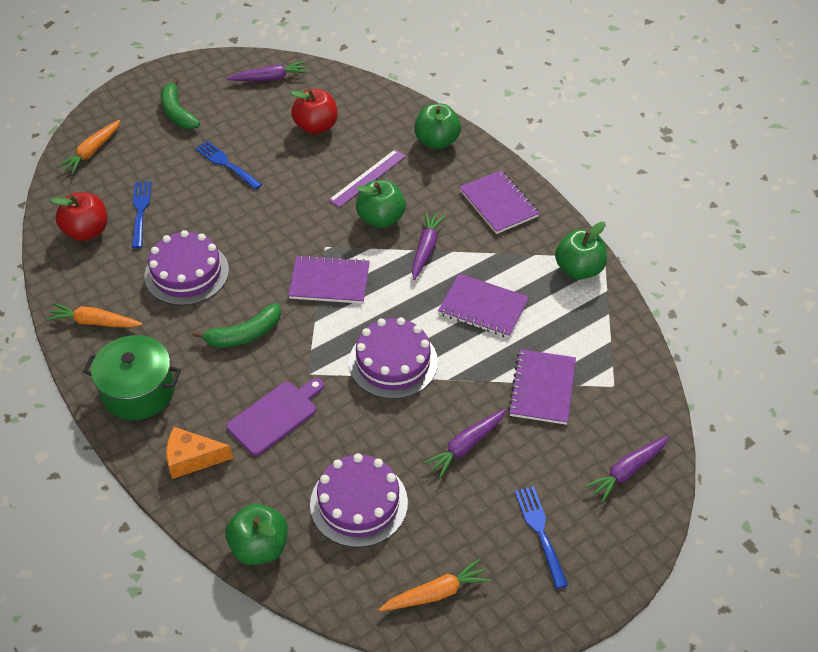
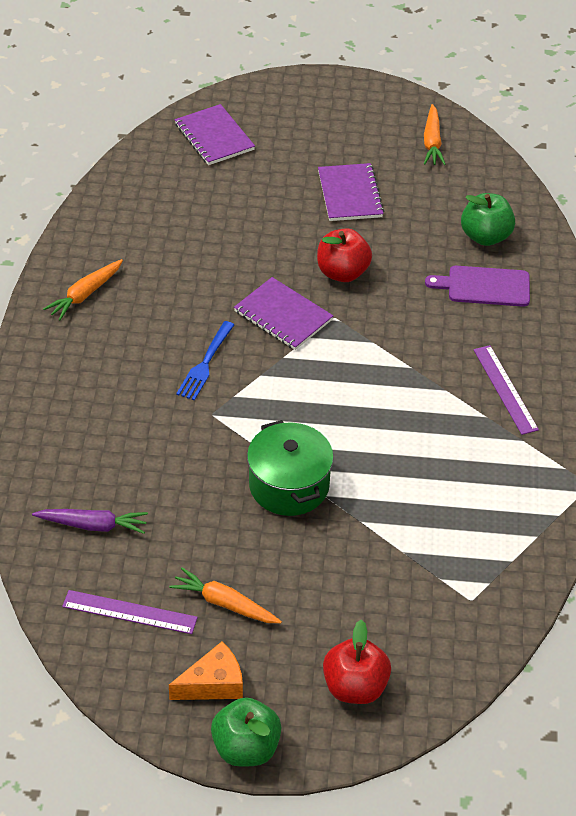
blue fork: 3 -> 1
green apple: 4 -> 2
green banana: 2 -> 0
purple cake: 3 -> 0
purple carrot: 4 -> 1
purple notebook: 4 -> 3
purple ruler: 1 -> 2

